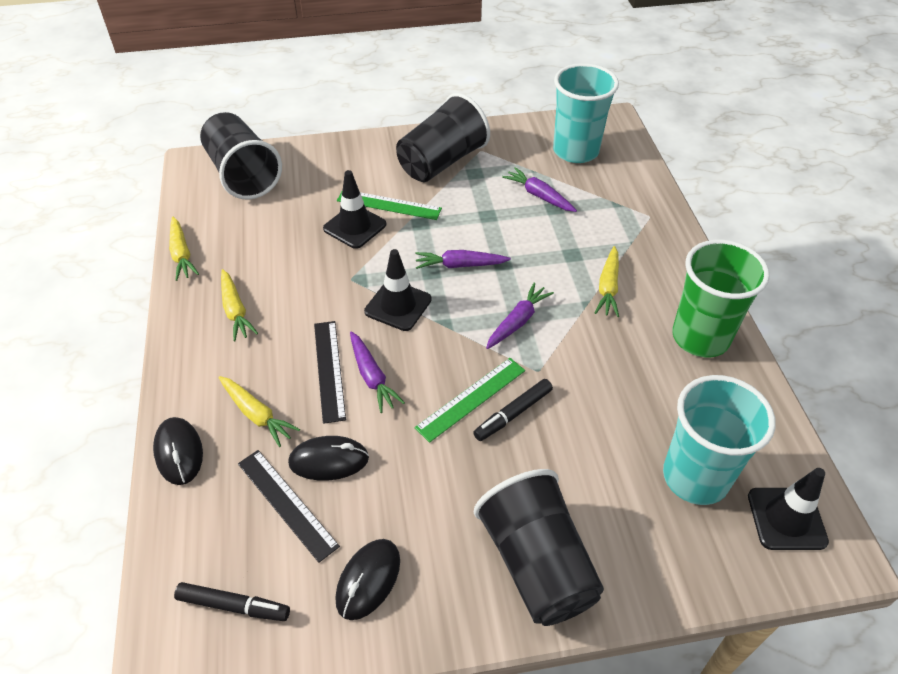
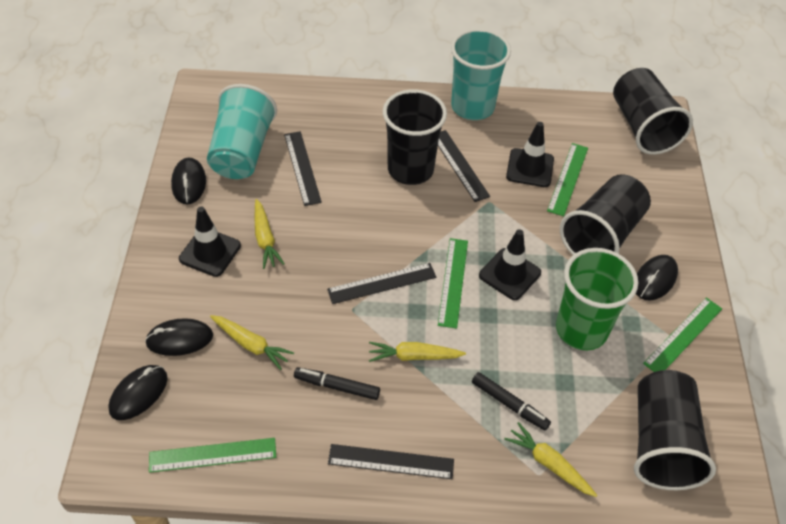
black cup: 3 -> 4
black mouse: 3 -> 4
black ruler: 2 -> 4
green ruler: 2 -> 4
purple carrot: 4 -> 0

